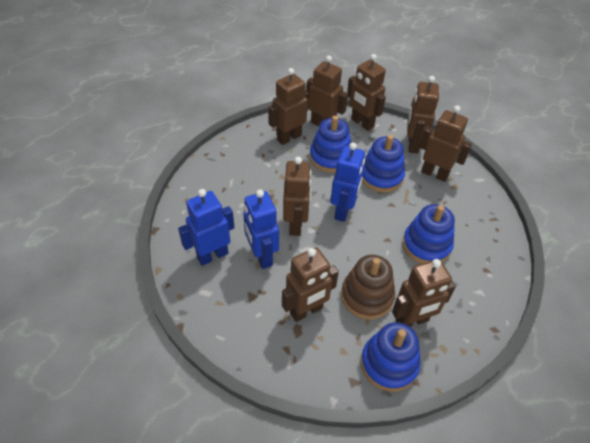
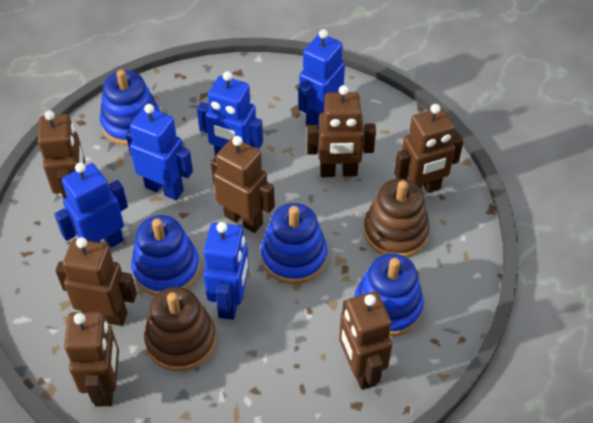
blue robot: 3 -> 5
brown robot: 8 -> 7
brown stacking toy: 1 -> 2

